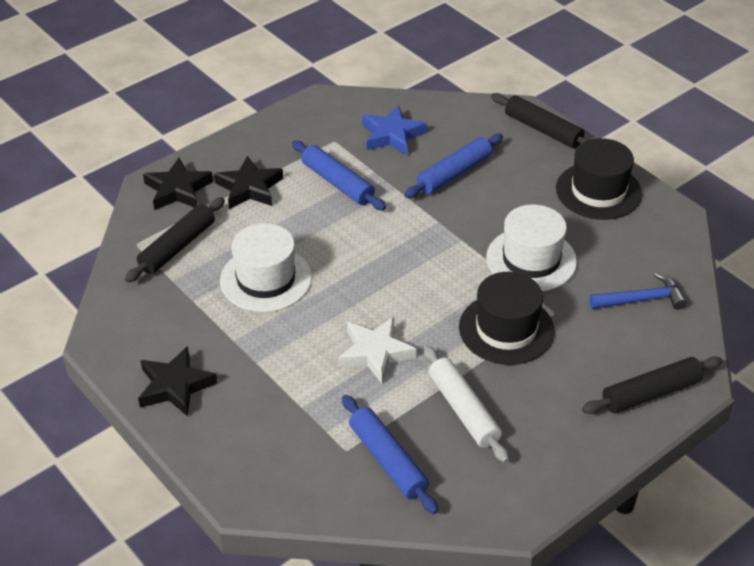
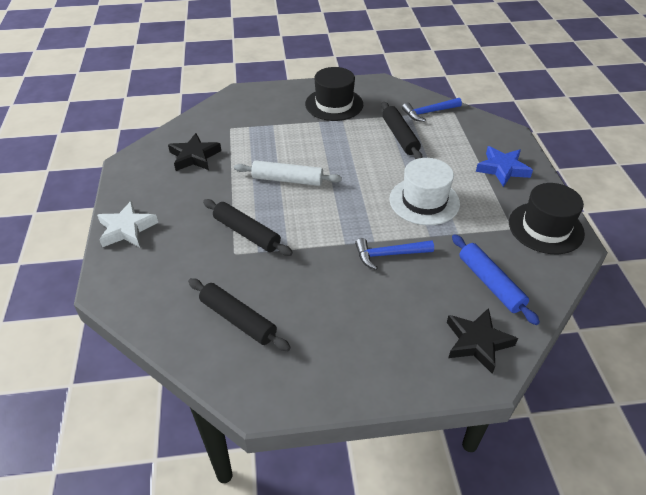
black star: 3 -> 2
blue hammer: 1 -> 2
blue rolling pin: 3 -> 1
white hat: 2 -> 1

